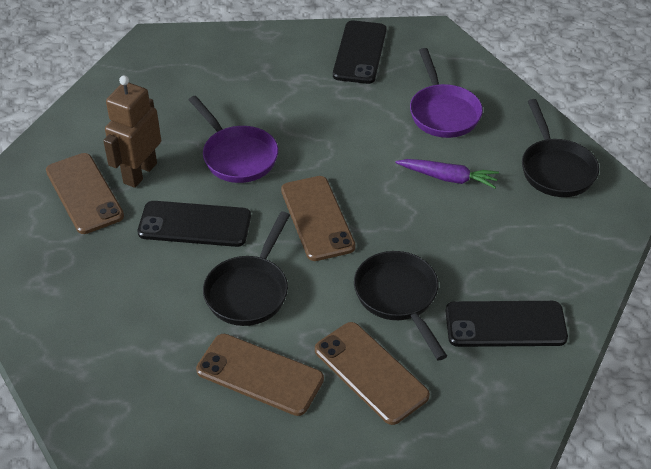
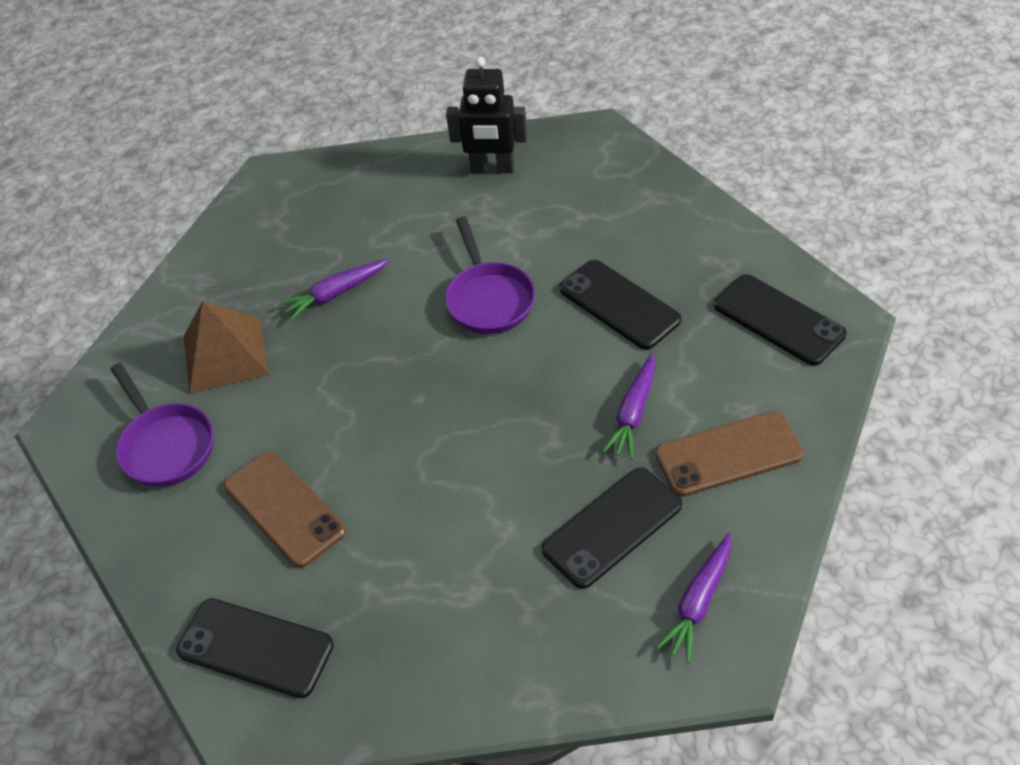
black pan: 3 -> 0
black phone: 3 -> 4
black robot: 0 -> 1
brown phone: 4 -> 2
brown pyramid: 0 -> 1
brown robot: 1 -> 0
purple carrot: 1 -> 3

